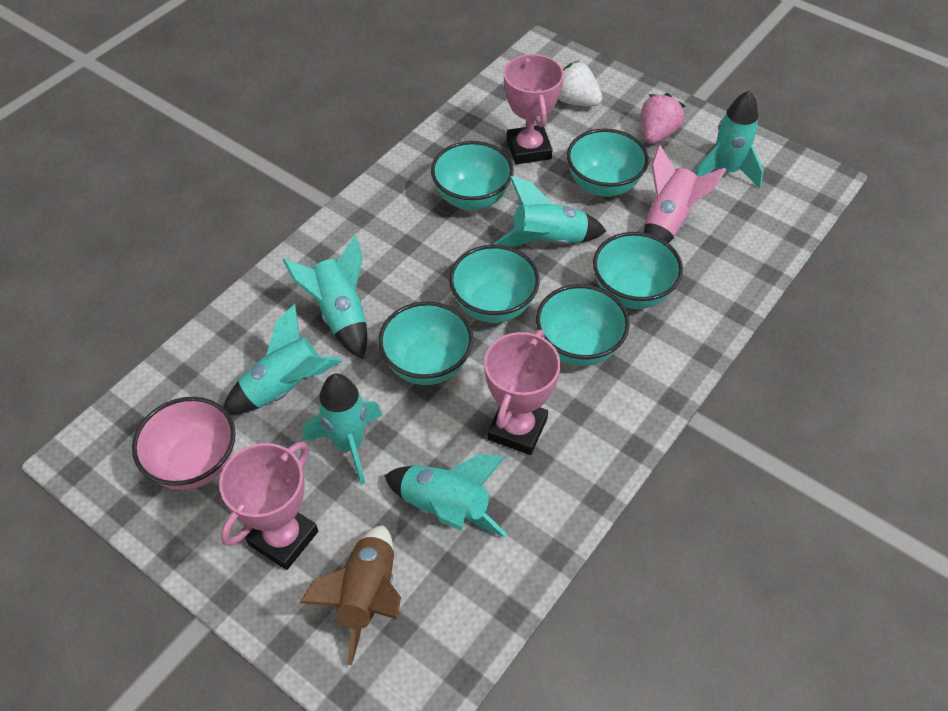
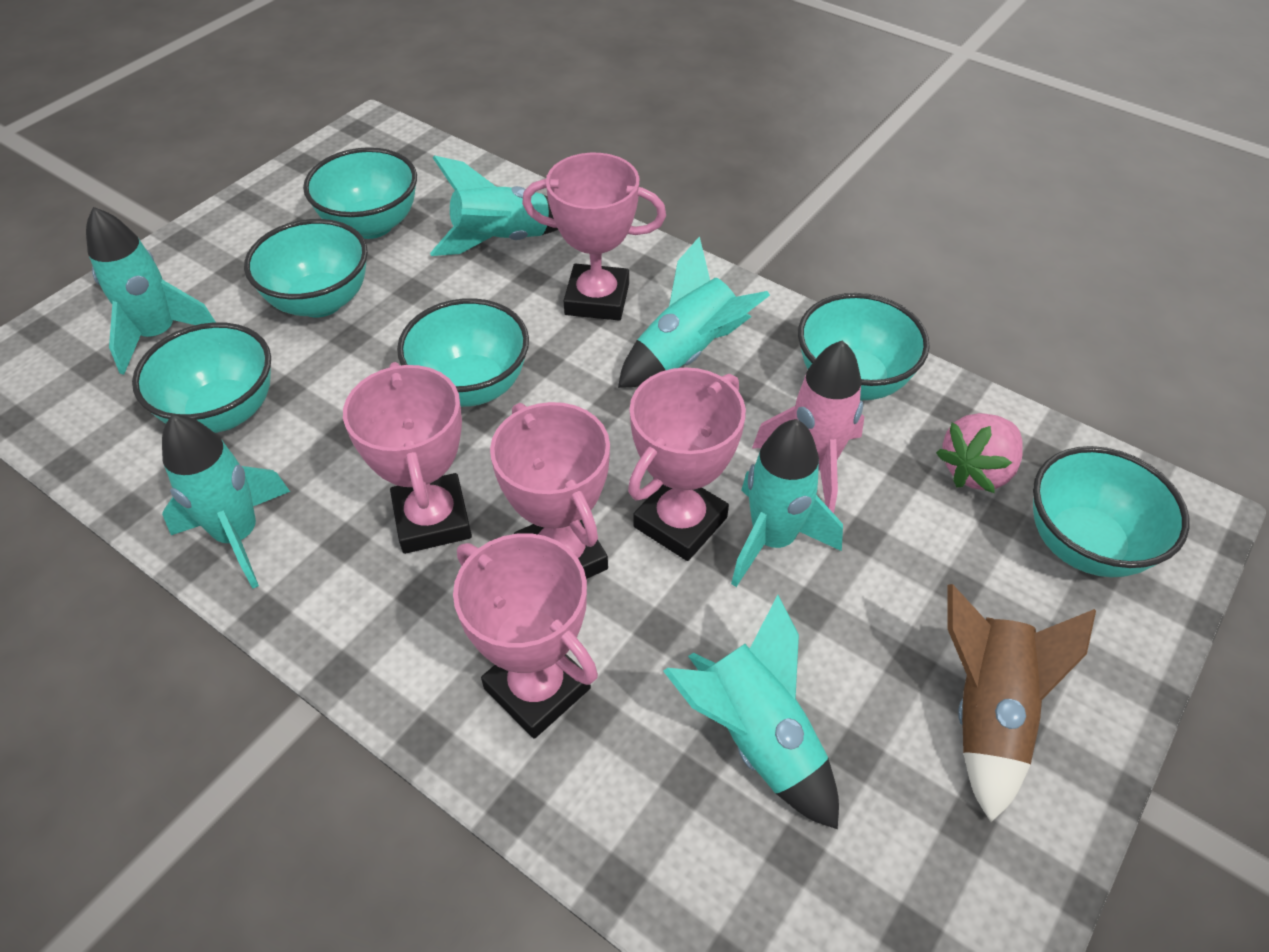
pink bowl: 1 -> 0
pink trophy: 3 -> 5
white strawberry: 1 -> 0

